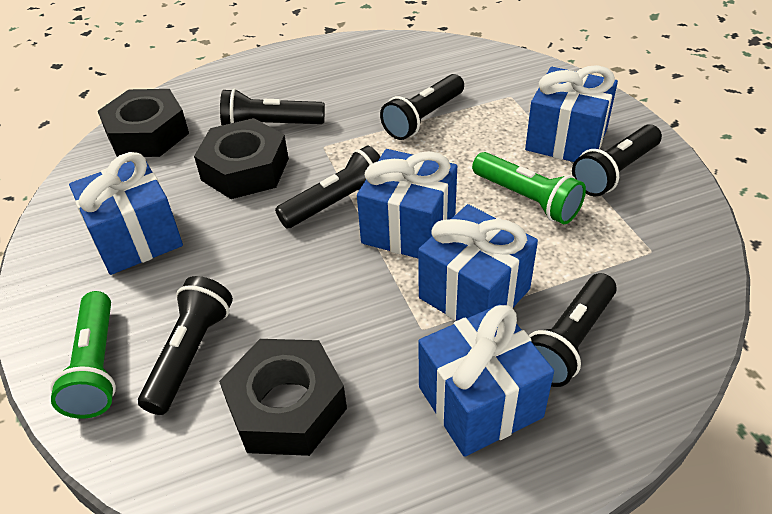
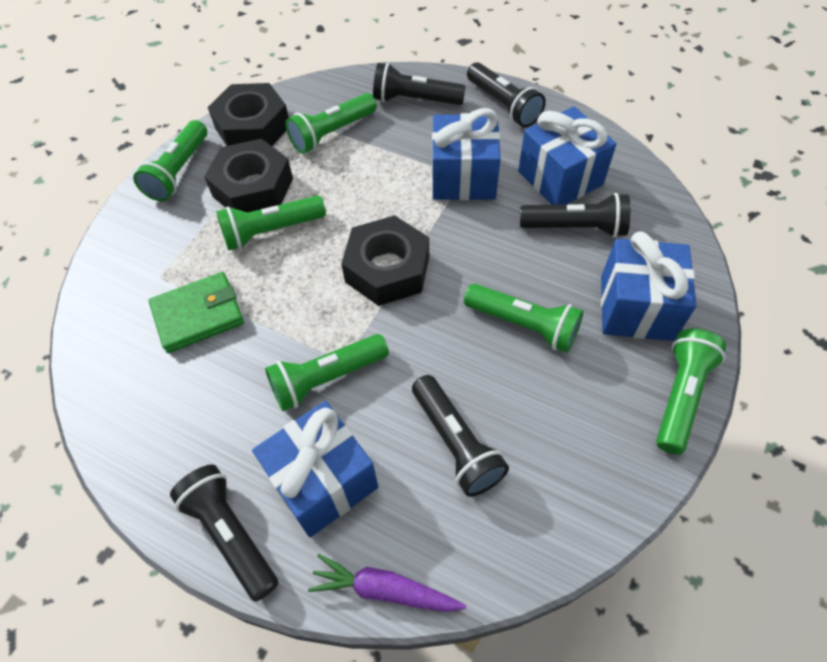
black flashlight: 6 -> 5
blue gift: 5 -> 4
green flashlight: 2 -> 6
green wallet: 0 -> 1
purple carrot: 0 -> 1

